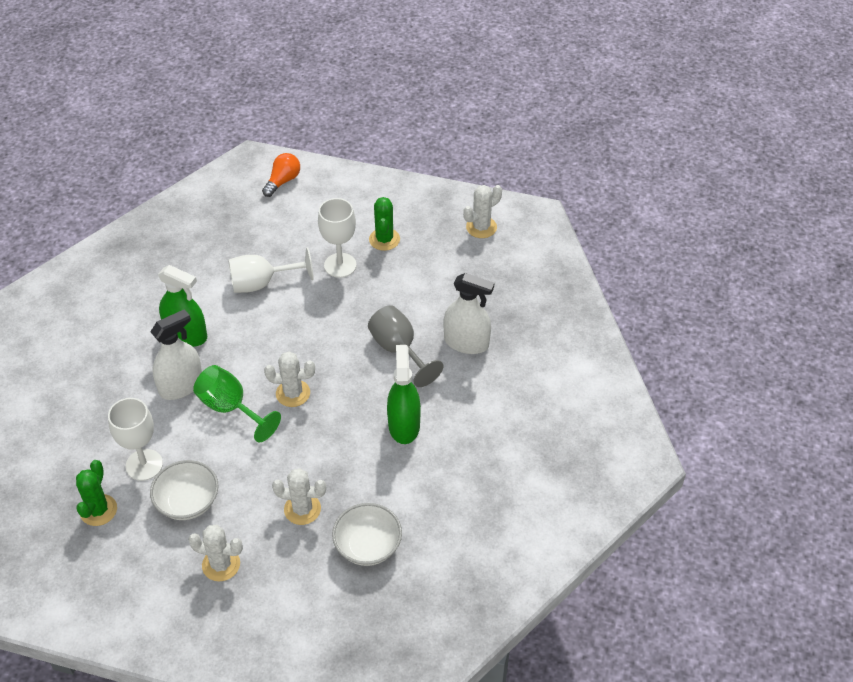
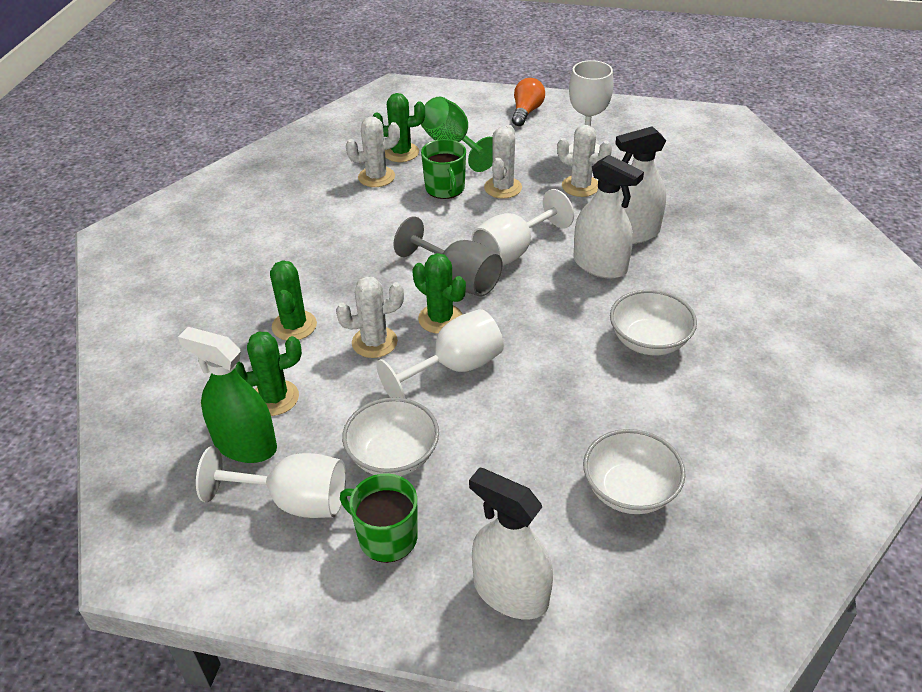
green cactus: 2 -> 4
green mug: 0 -> 2
green spray bottle: 2 -> 1
white bowl: 2 -> 3
white goblet: 3 -> 4
white spray bottle: 2 -> 3

